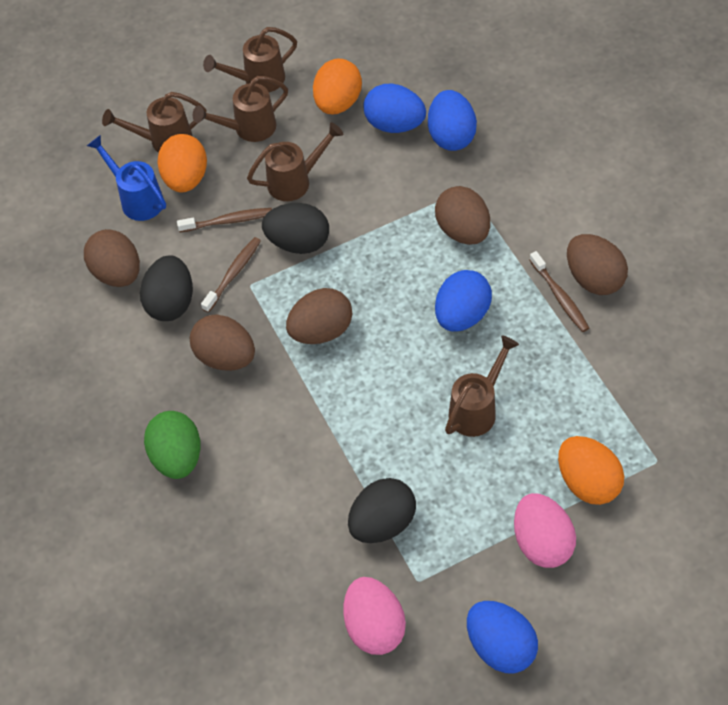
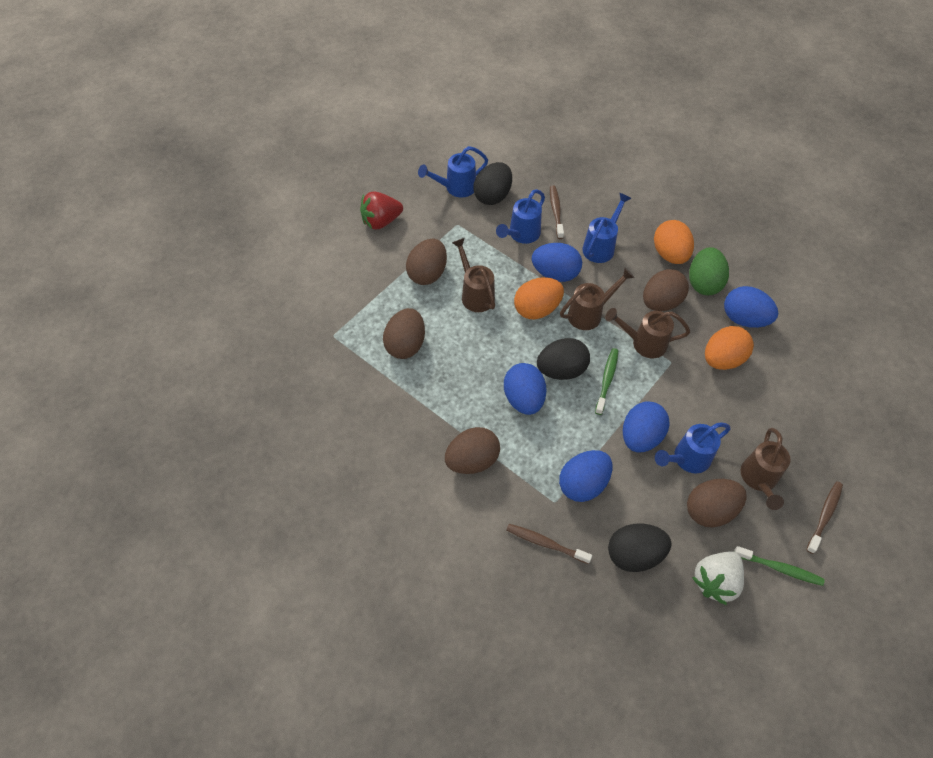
blue egg: 4 -> 5
blue watering can: 1 -> 4
brown watering can: 5 -> 4
green toothbrush: 0 -> 2
pink egg: 2 -> 0
red strawberry: 0 -> 1
white strawberry: 0 -> 1

